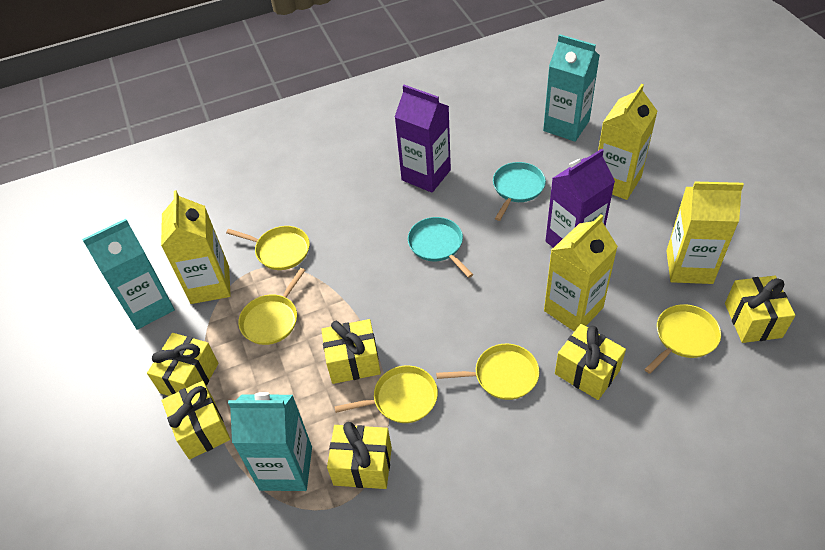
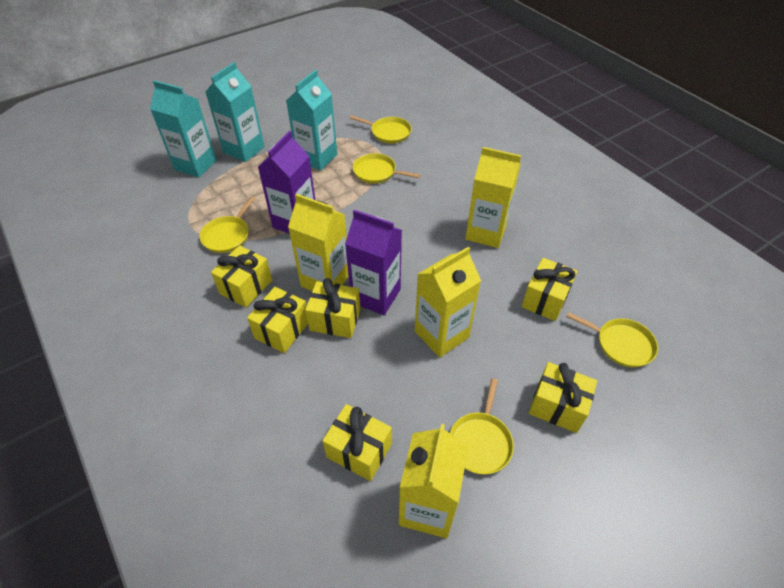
turquoise pan: 2 -> 0

